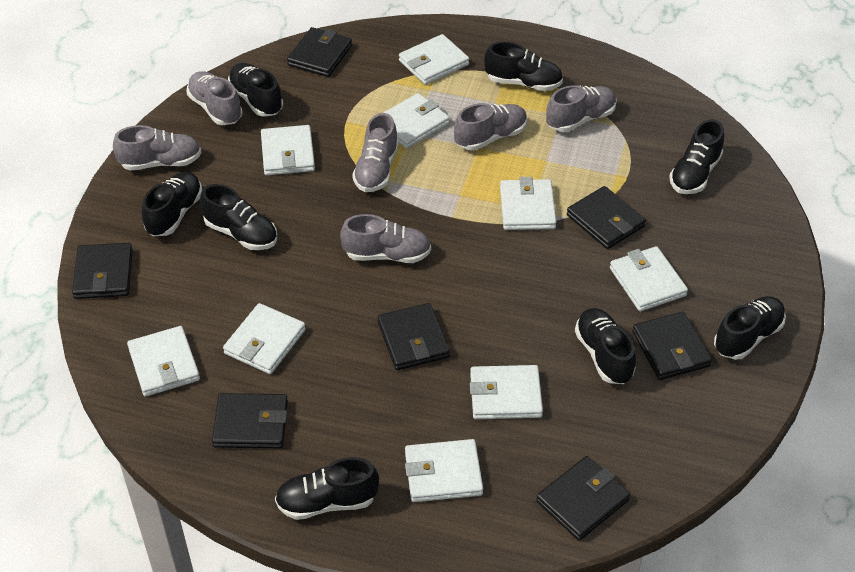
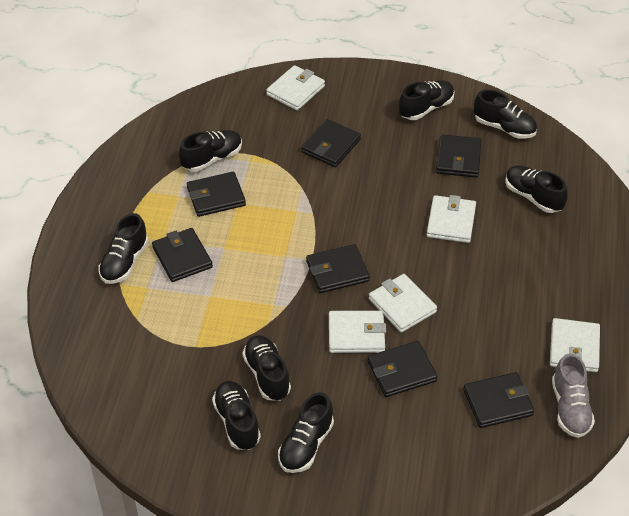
grey shoe: 6 -> 1
white wallet: 9 -> 5

